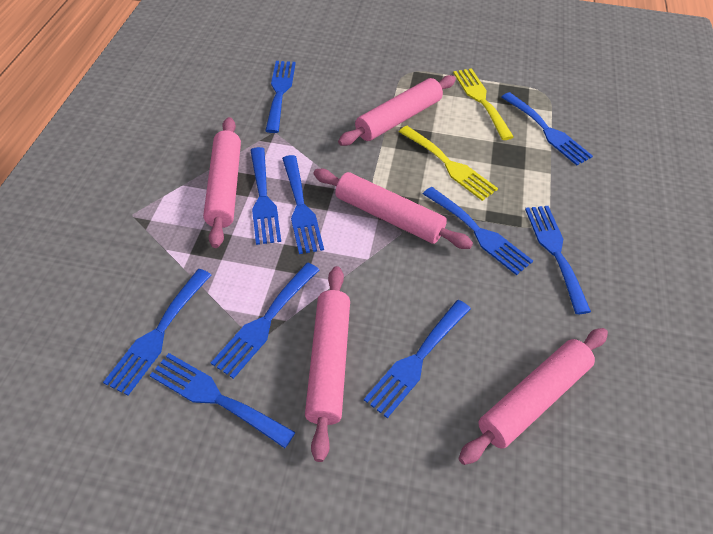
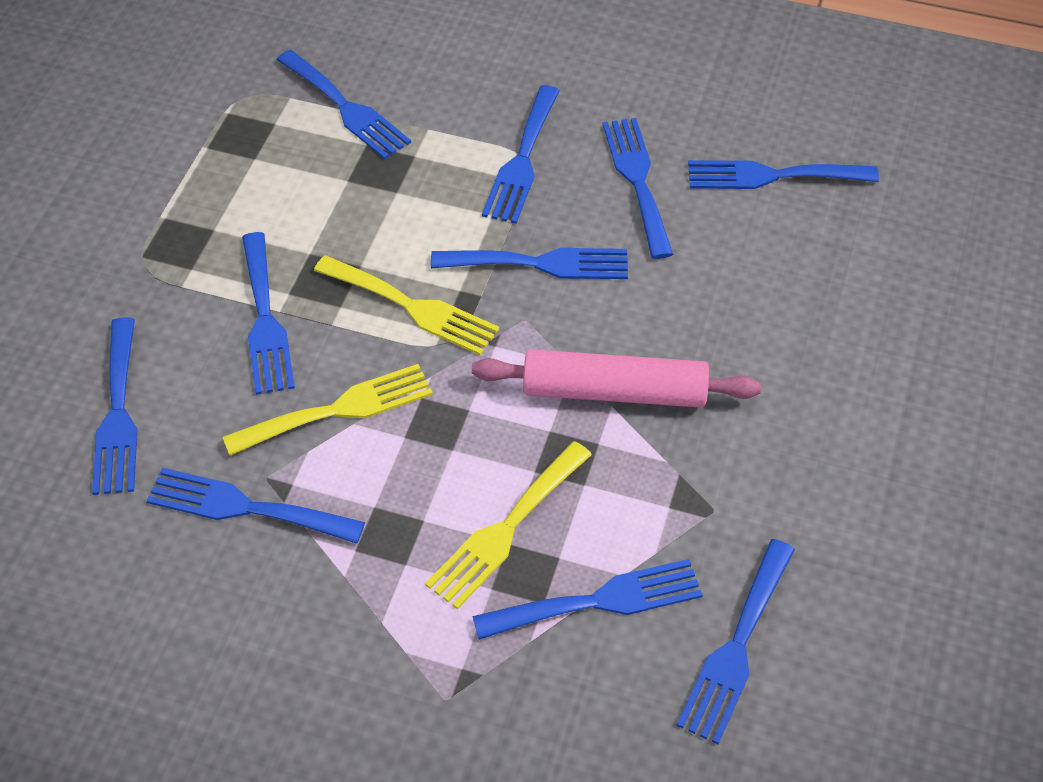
pink rolling pin: 5 -> 1
yellow fork: 2 -> 3

